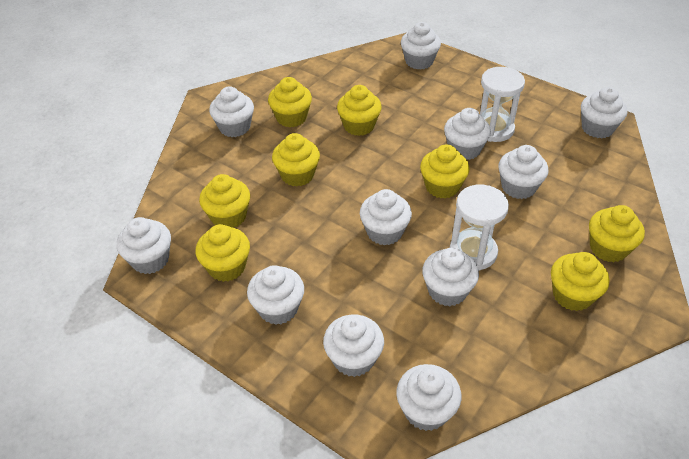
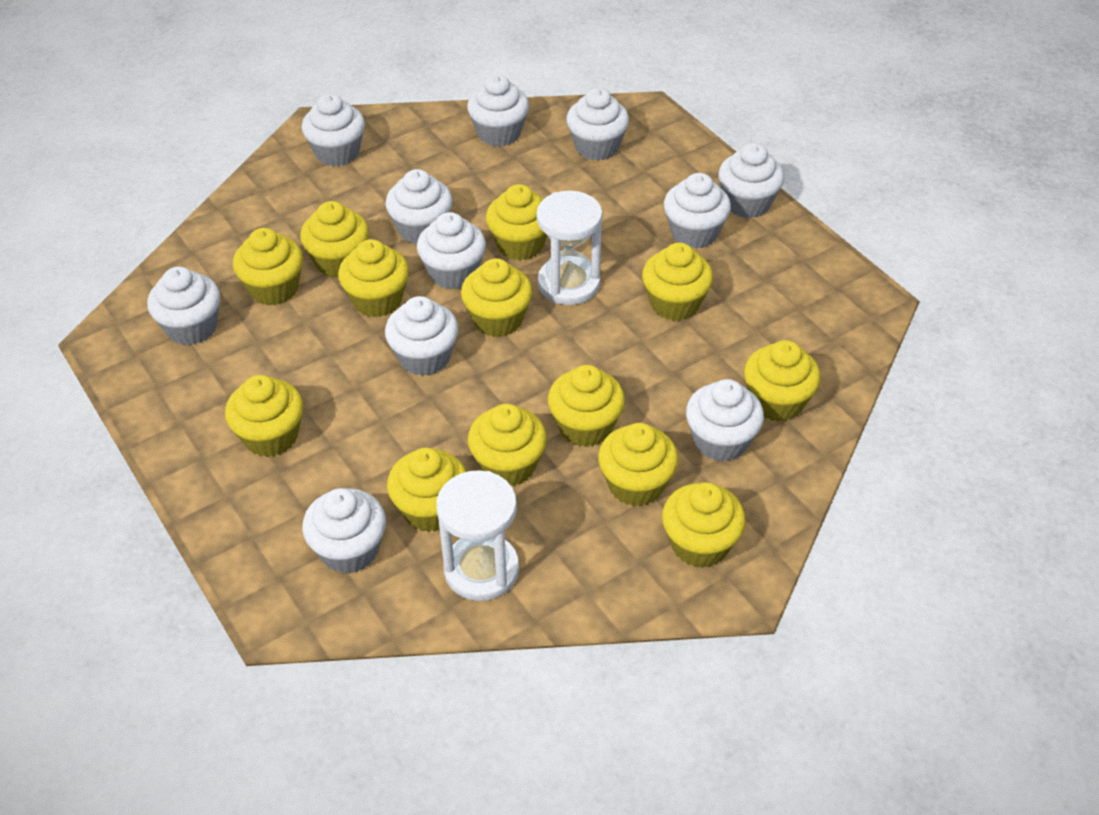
yellow cupcake: 8 -> 13

